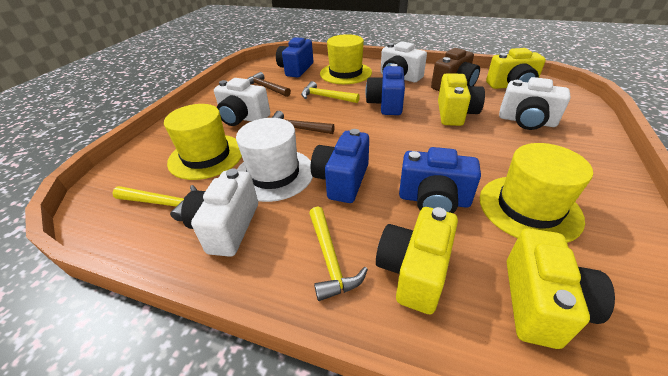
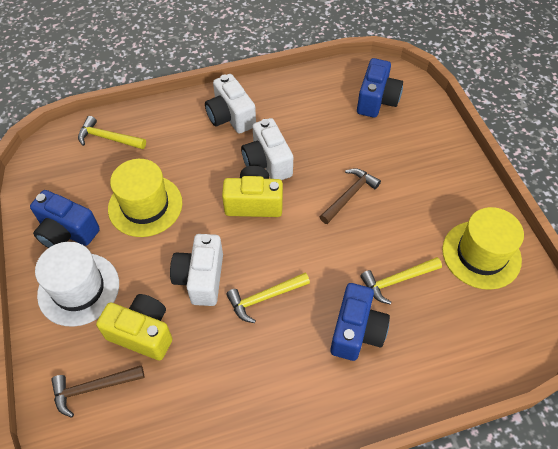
blue camera: 4 -> 3
brown camera: 1 -> 0
white camera: 4 -> 3
yellow camera: 4 -> 2
yellow hat: 3 -> 2

